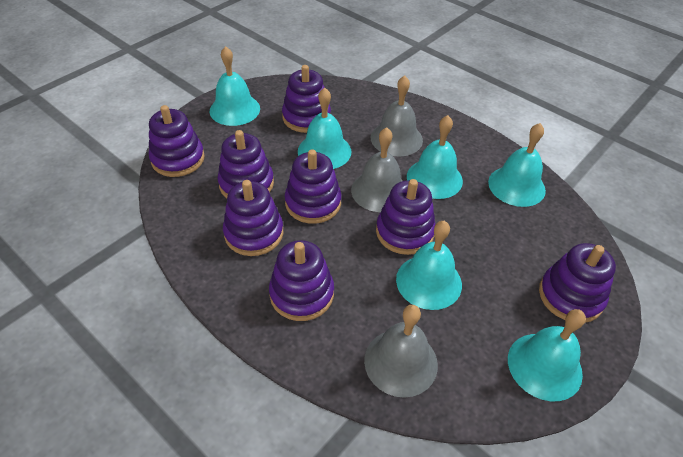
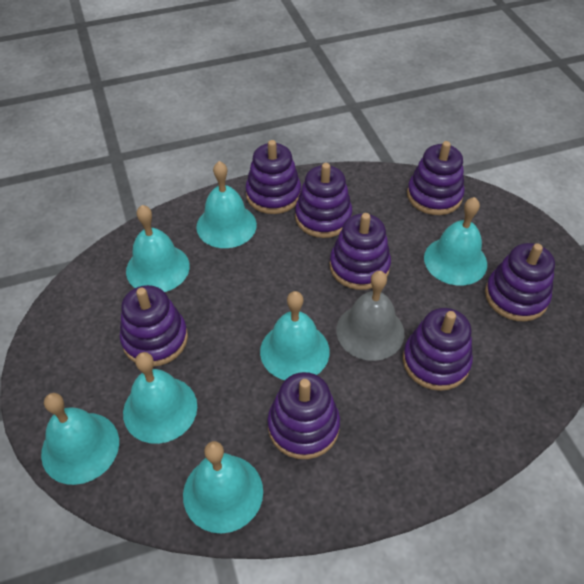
grey bell: 3 -> 1
turquoise bell: 6 -> 7

